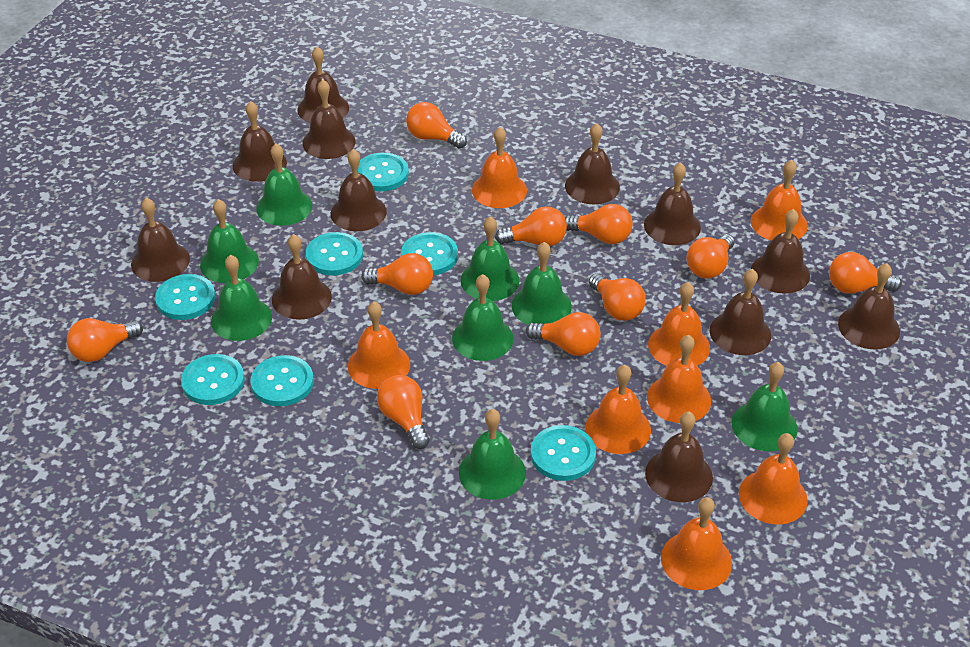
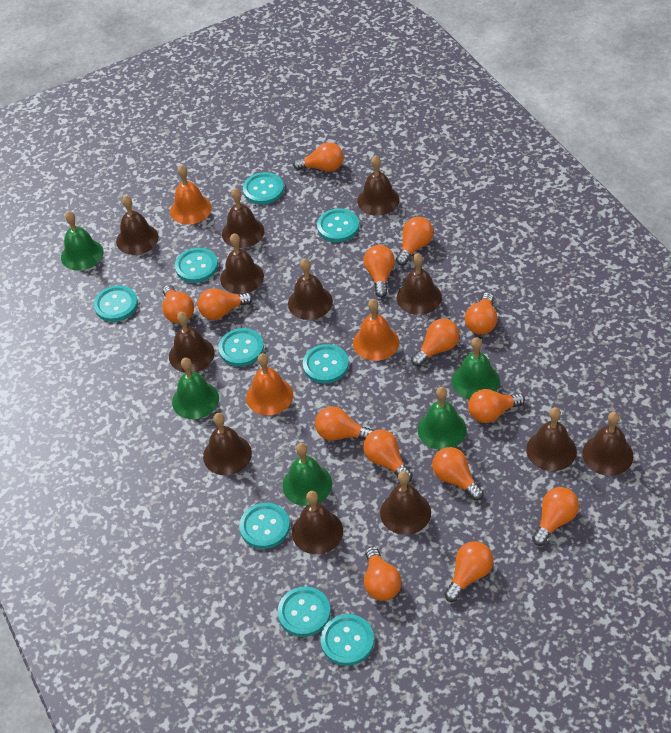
green bell: 8 -> 5
orange bell: 8 -> 3
orange light bulb: 10 -> 14
turquoise button: 7 -> 9

